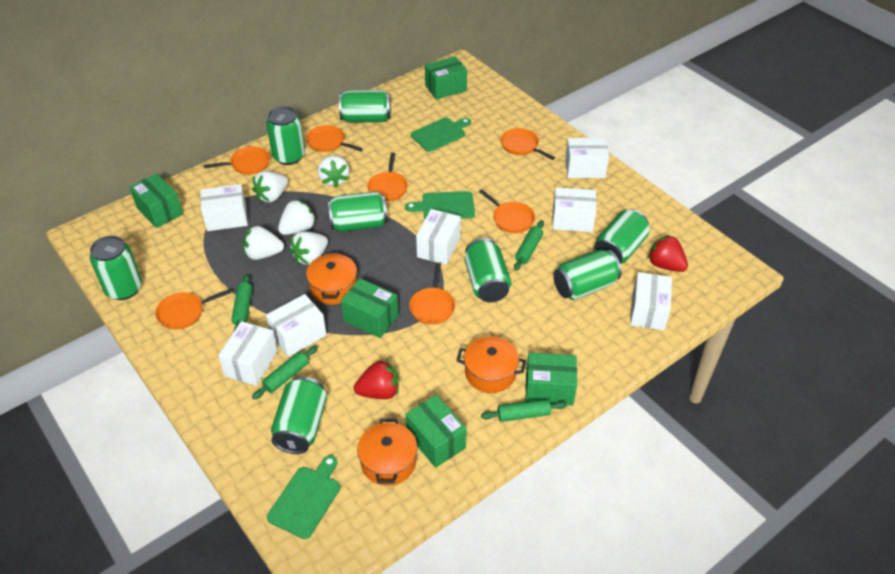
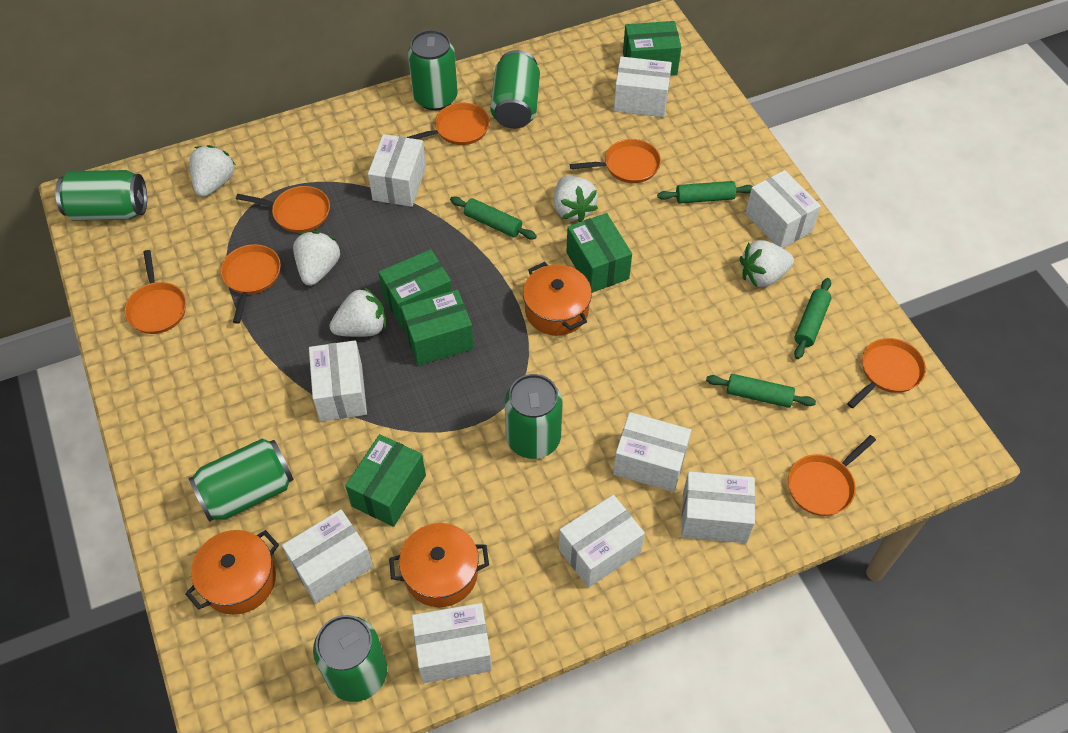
green can: 8 -> 6
green cutting board: 3 -> 0
red strawberry: 2 -> 0
white box: 7 -> 9

